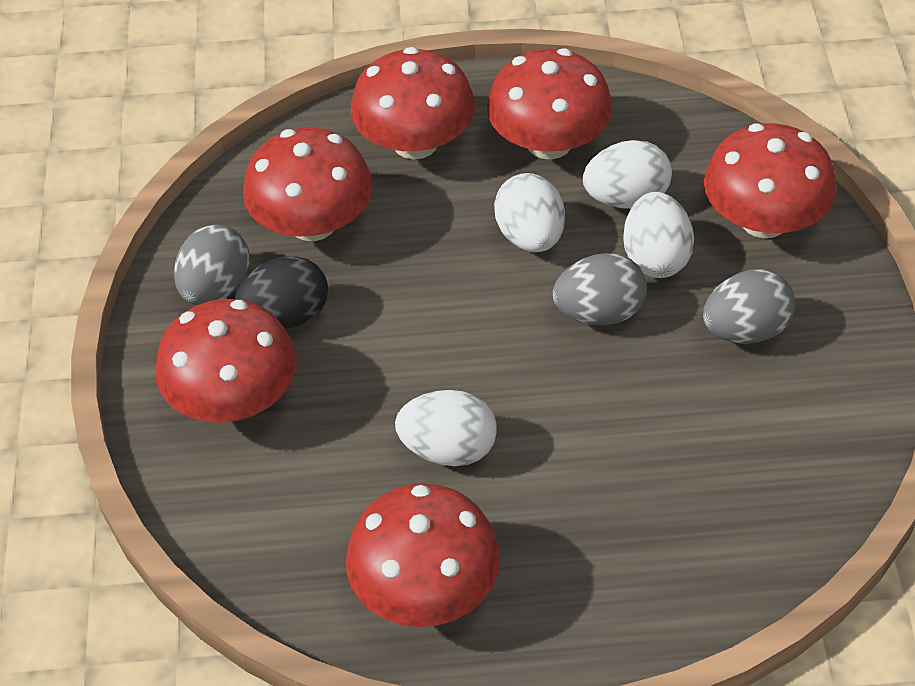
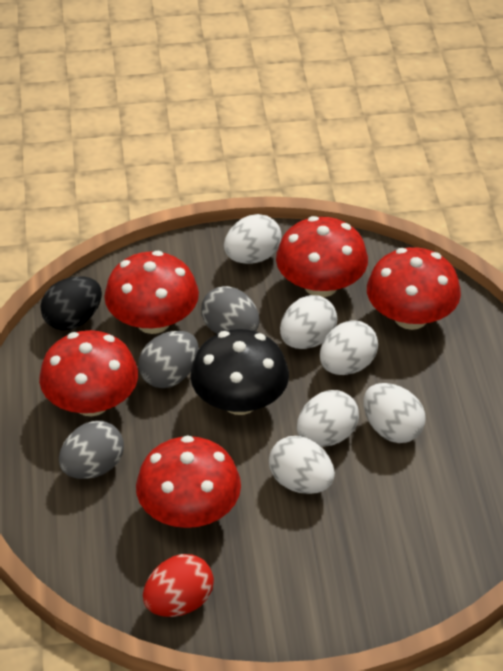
black mushroom: 0 -> 1
red egg: 0 -> 1
red mushroom: 6 -> 5
white egg: 4 -> 6

